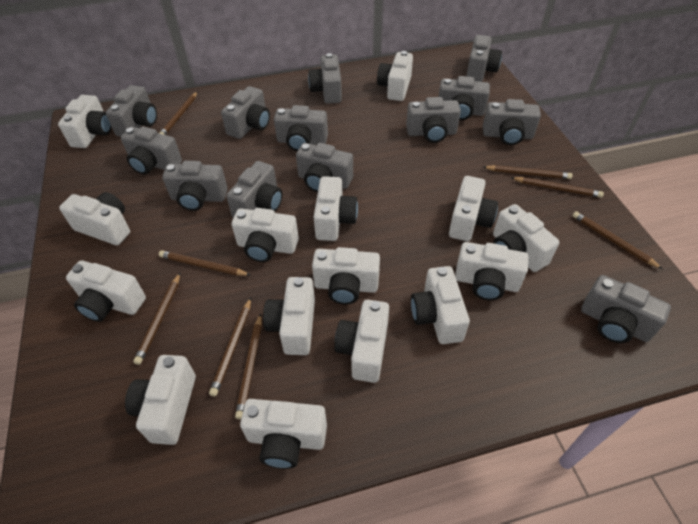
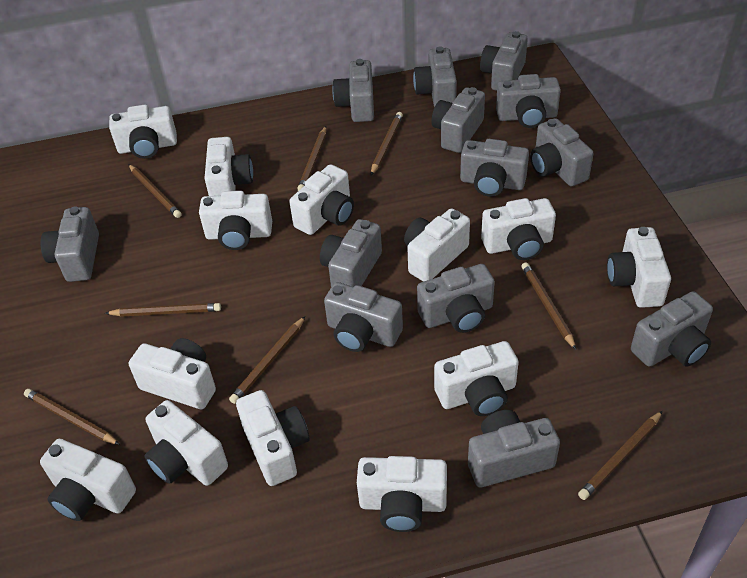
white camera: 15 -> 13

